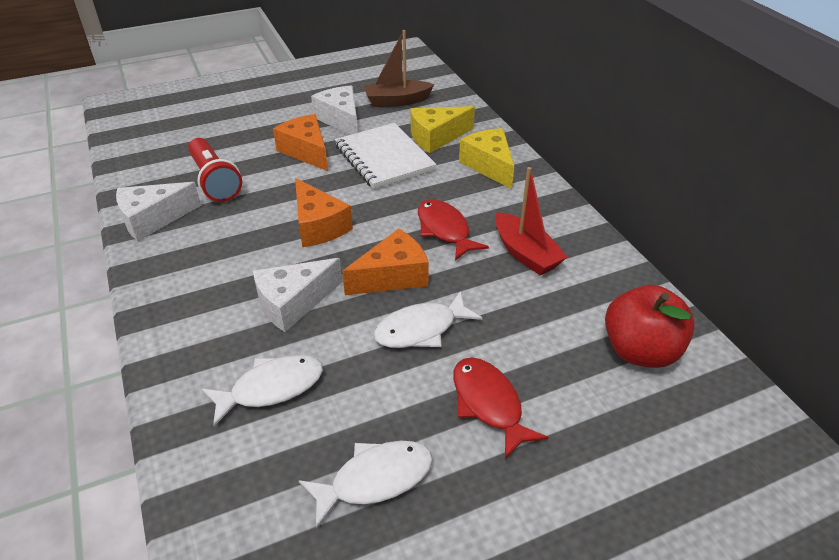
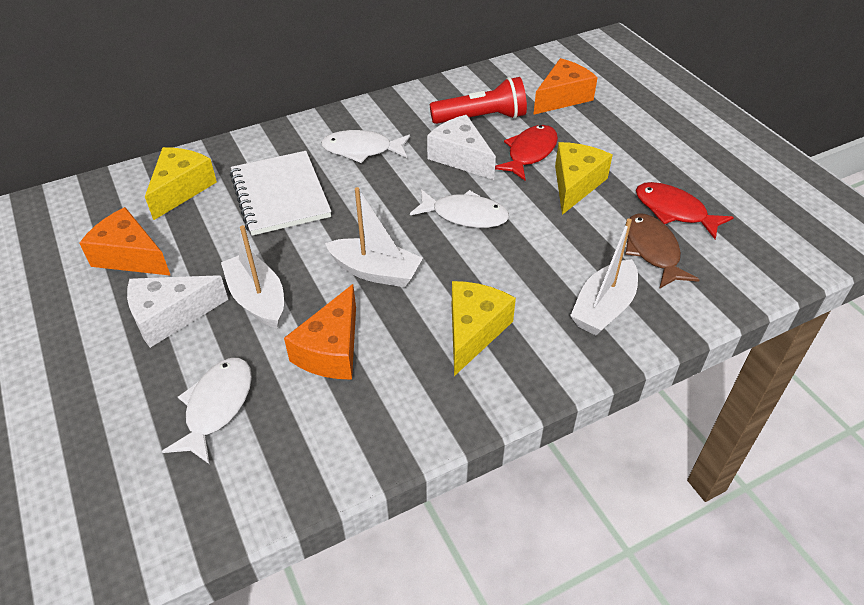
brown boat: 1 -> 0
brown fish: 0 -> 1
red apple: 1 -> 0
red boat: 1 -> 0
white boat: 0 -> 3
white cheese: 3 -> 2
yellow cheese: 2 -> 3

